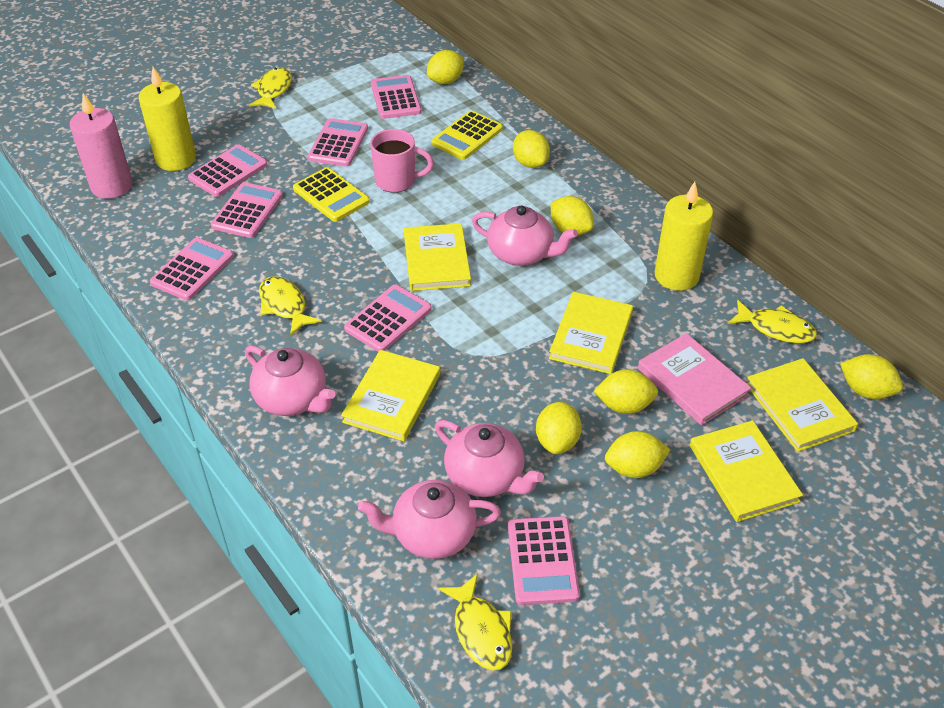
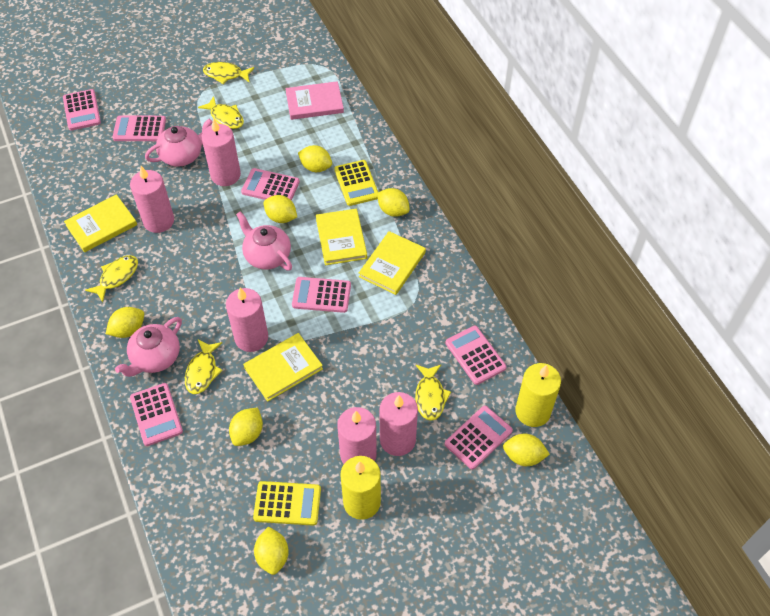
pink candle: 1 -> 5
pink mug: 1 -> 0
pink teapot: 4 -> 3
yellow book: 5 -> 4
yellow fish: 4 -> 5

